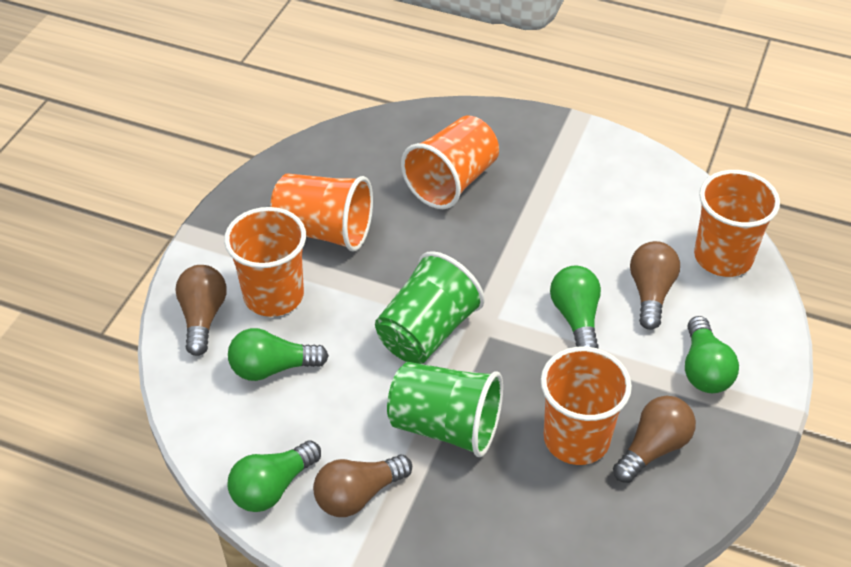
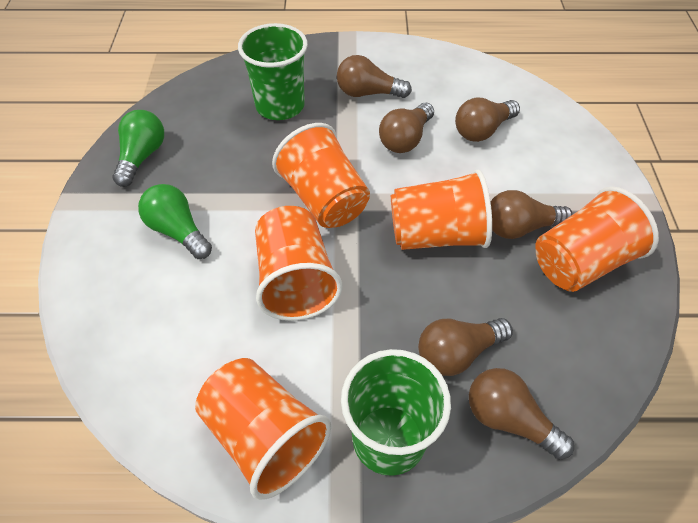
brown light bulb: 4 -> 6
green light bulb: 4 -> 2

